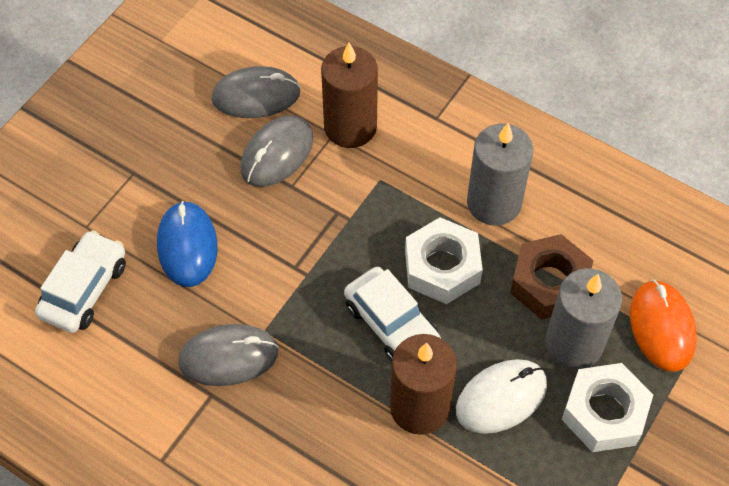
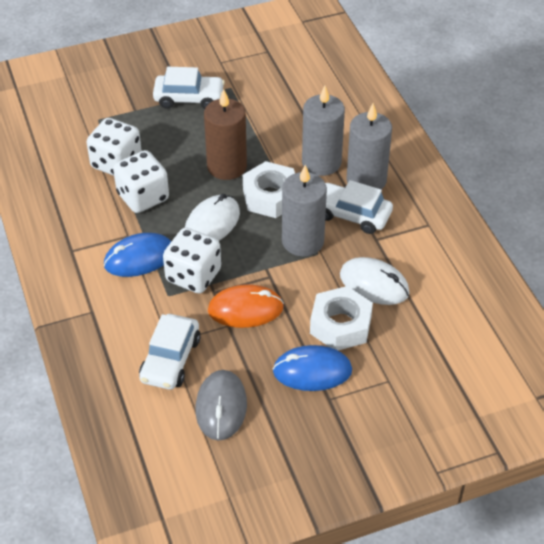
blue mouse: 1 -> 2
brown candle: 2 -> 1
brown nut: 1 -> 0
grey candle: 2 -> 3
grey mouse: 3 -> 1
white car: 2 -> 3
white dice: 0 -> 3
white mouse: 1 -> 2

